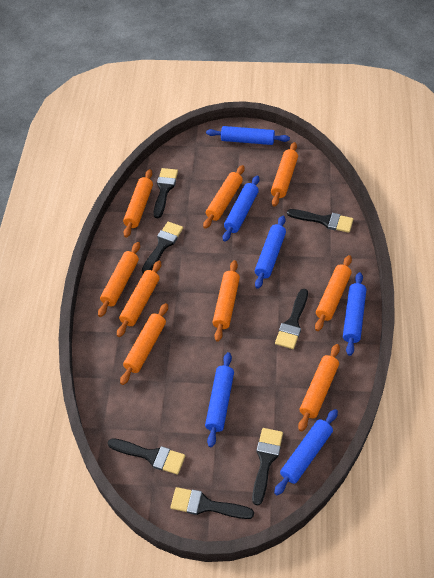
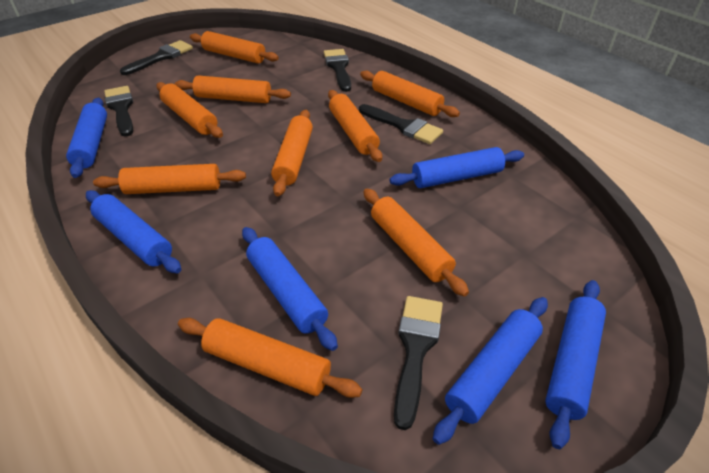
black brush: 7 -> 5

